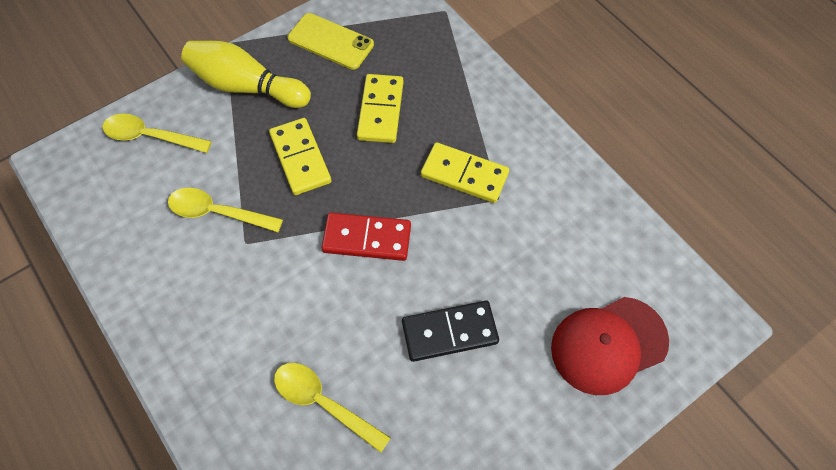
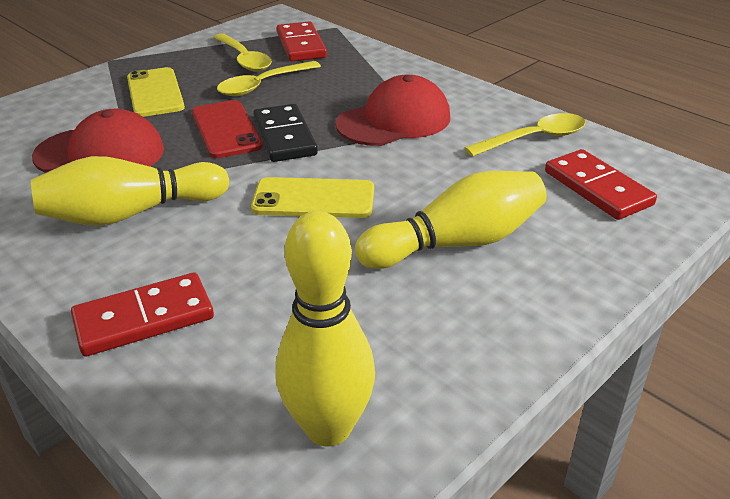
red cap: 1 -> 2
red domino: 1 -> 3
red phone: 0 -> 1
yellow bowling pin: 1 -> 3
yellow domino: 3 -> 0
yellow phone: 1 -> 2

